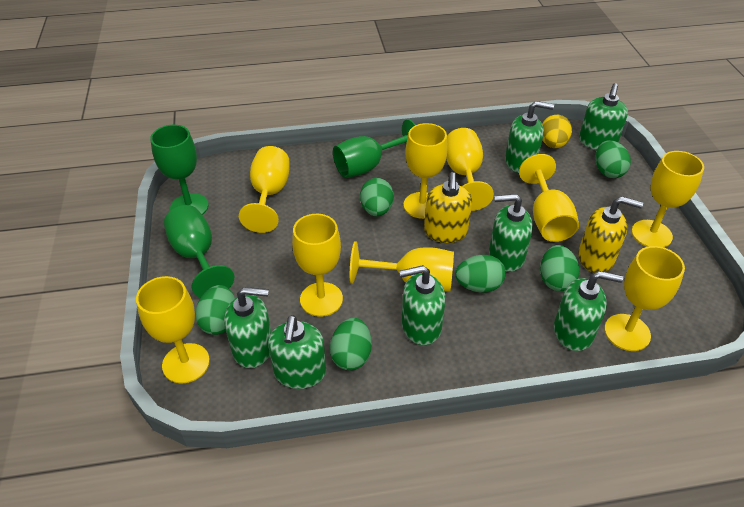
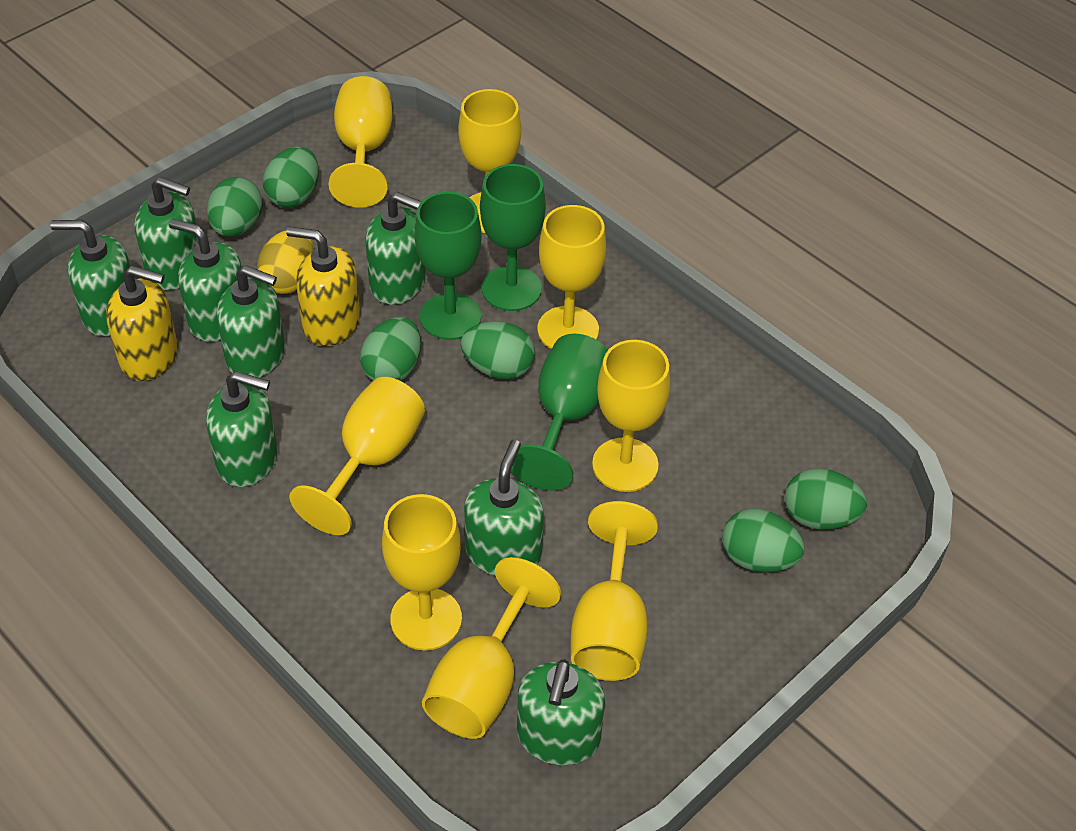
green soap dispenser: 7 -> 8
yellow goblet: 9 -> 8

